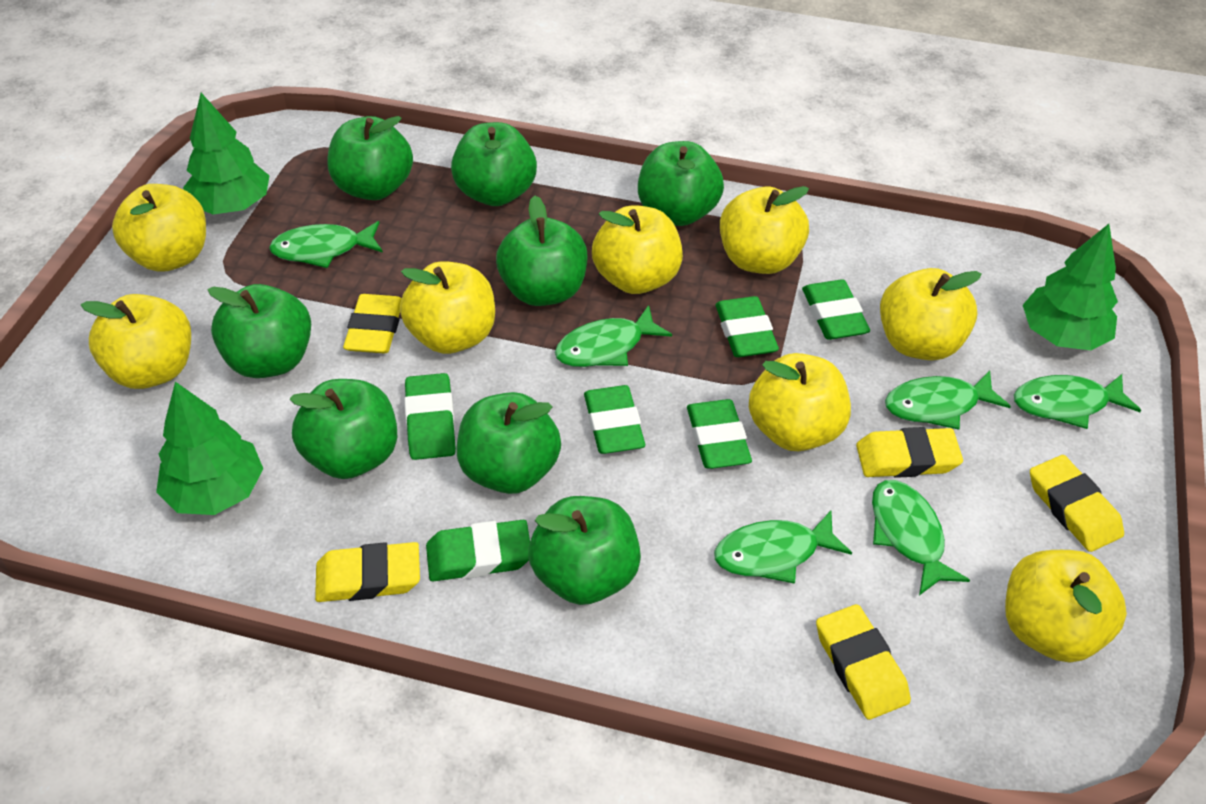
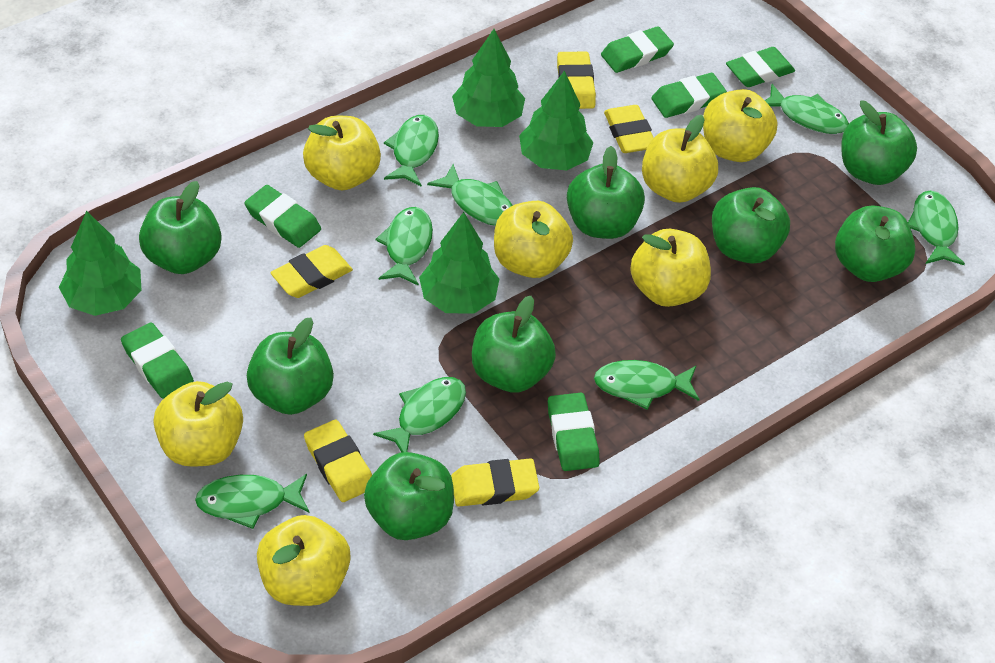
green fish: 6 -> 8
green tree: 3 -> 4
yellow apple: 8 -> 7

